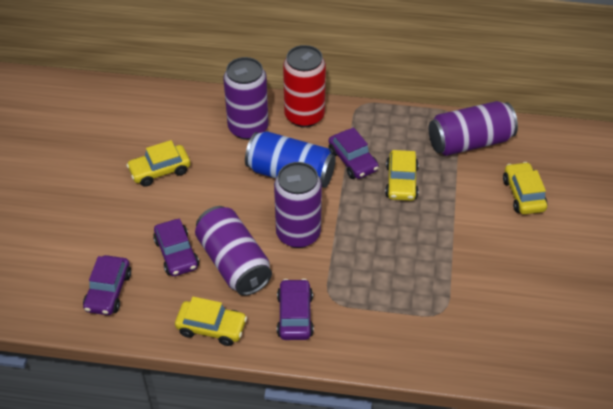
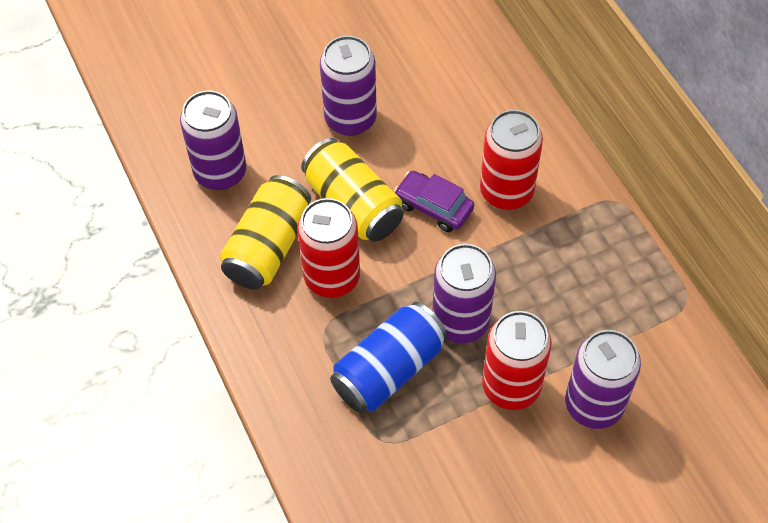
purple car: 4 -> 1
red can: 1 -> 3
yellow can: 0 -> 2
yellow car: 4 -> 0

